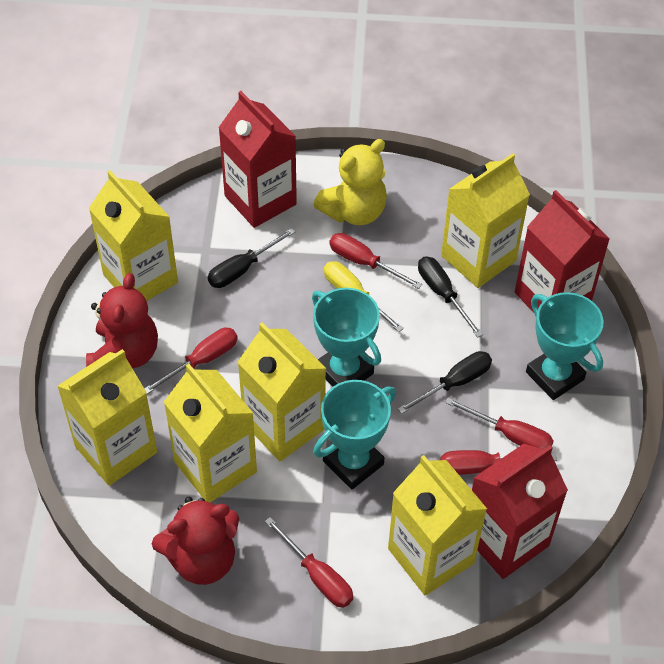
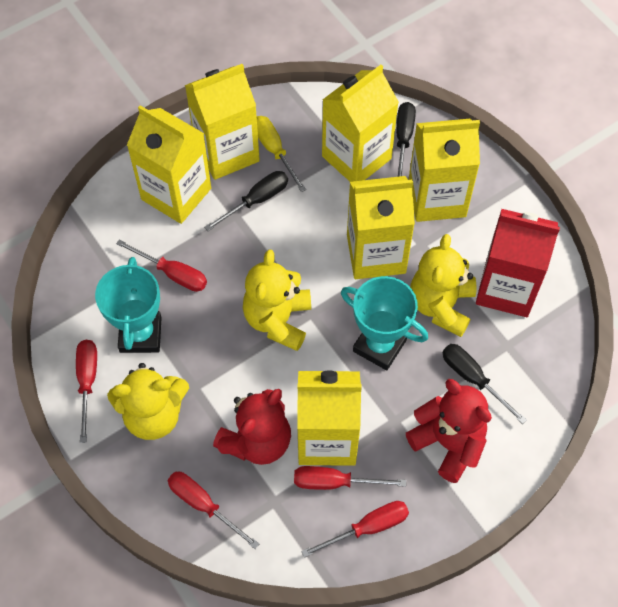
red carton: 3 -> 1
turquoise trophy: 3 -> 2
yellow teddy bear: 1 -> 3

